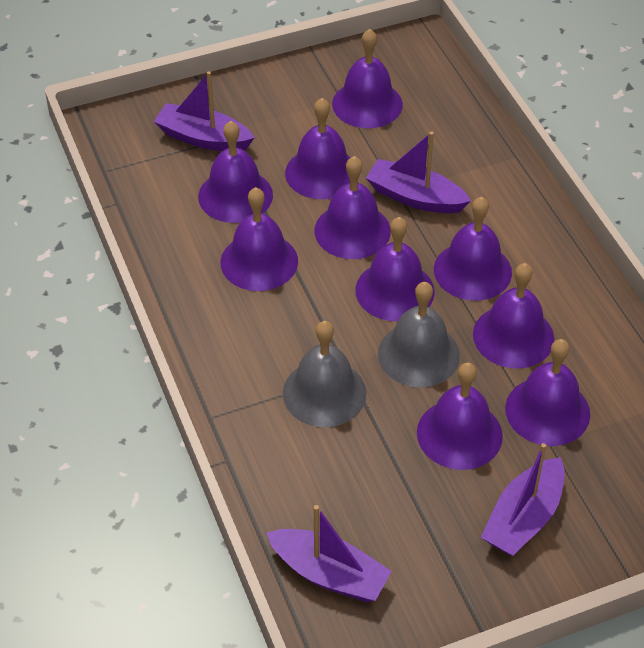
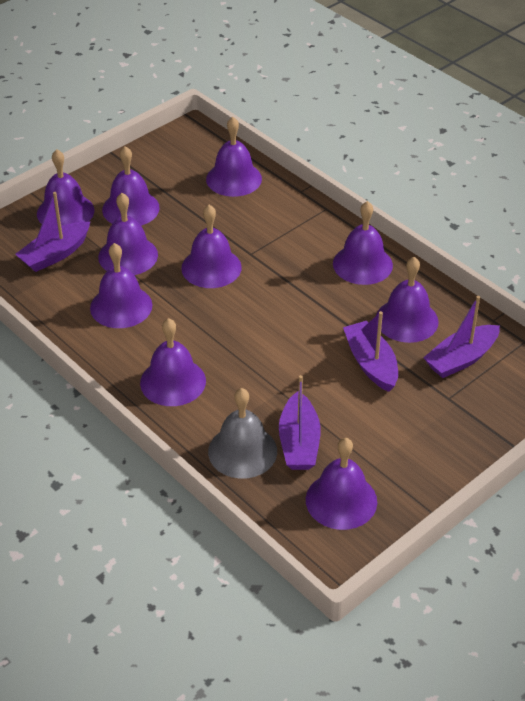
grey bell: 2 -> 1

